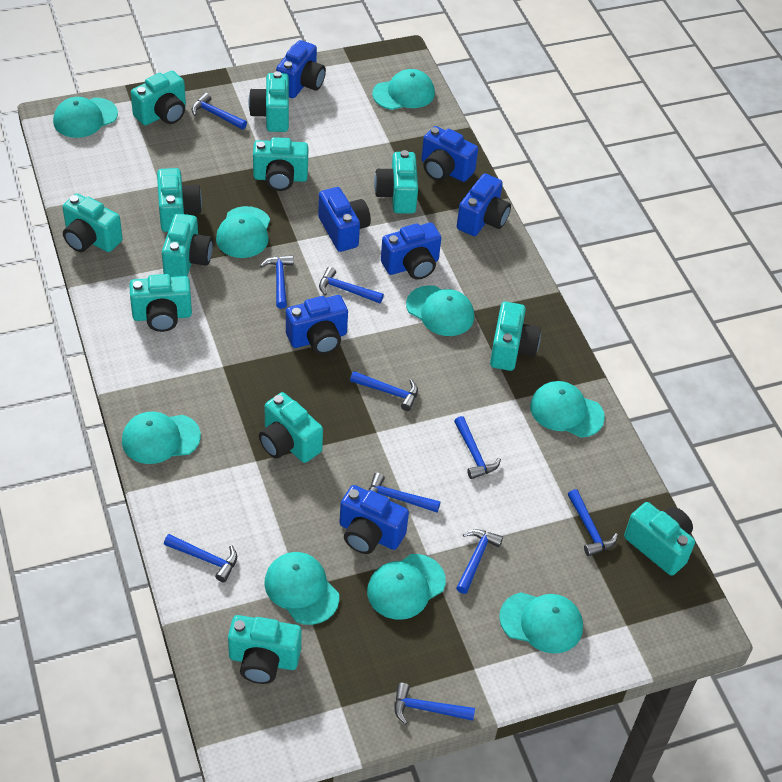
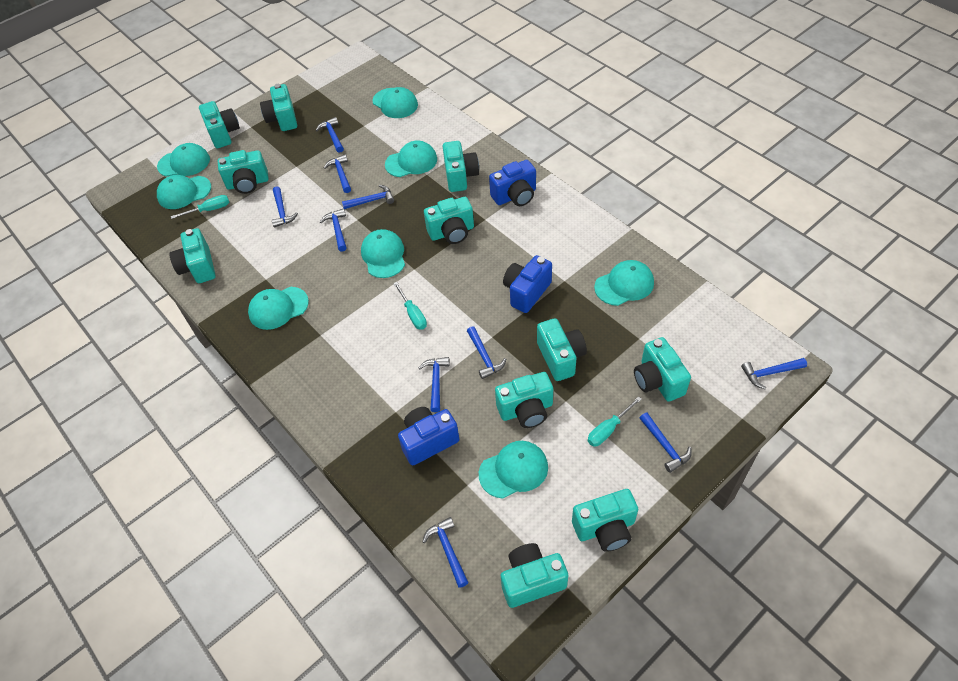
blue camera: 7 -> 3
turquoise camera: 12 -> 11
turquoise cap: 9 -> 8
turquoise screwdriver: 0 -> 3

